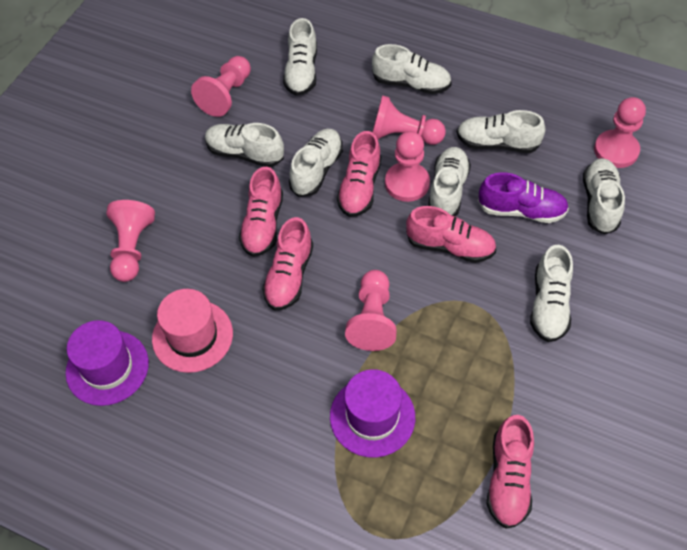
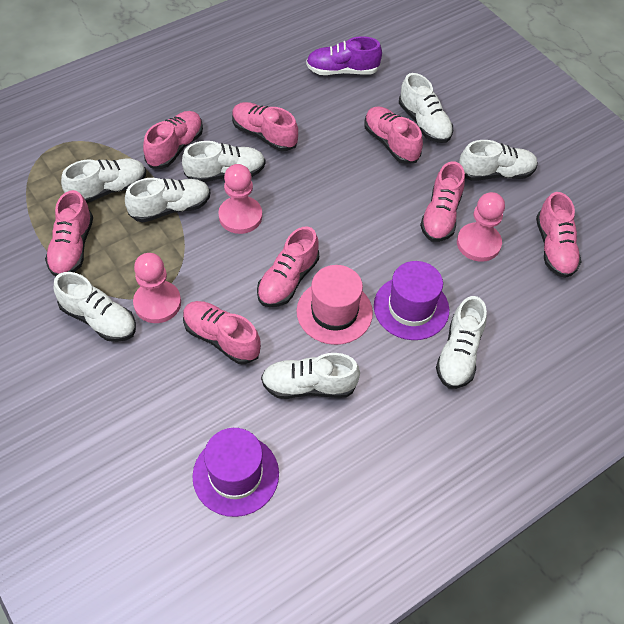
pink pawn: 6 -> 3
pink shoe: 5 -> 8

